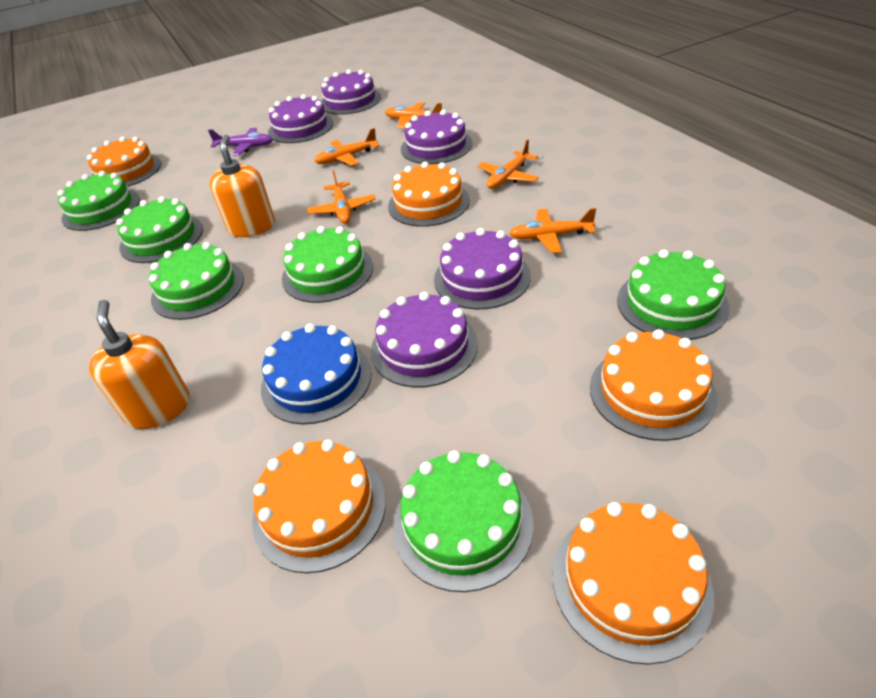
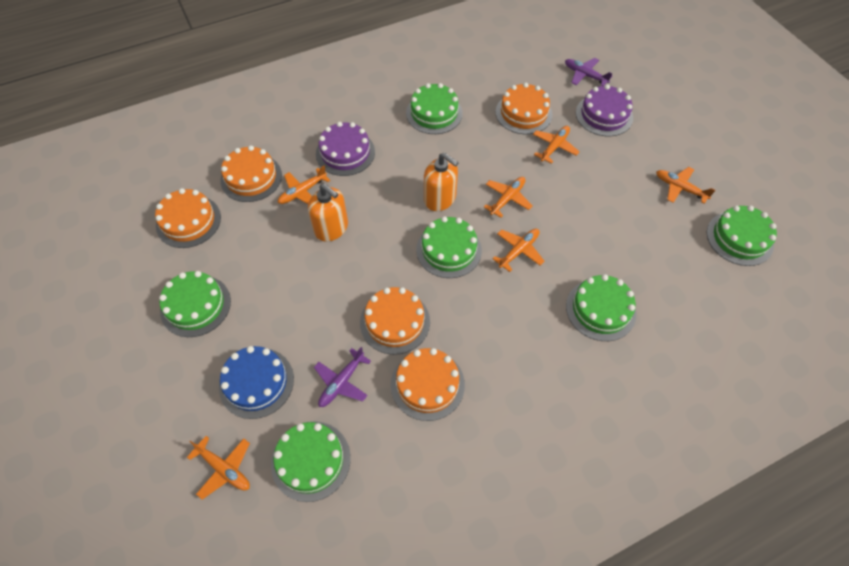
orange plane: 5 -> 6
purple cake: 5 -> 2
purple plane: 1 -> 2

